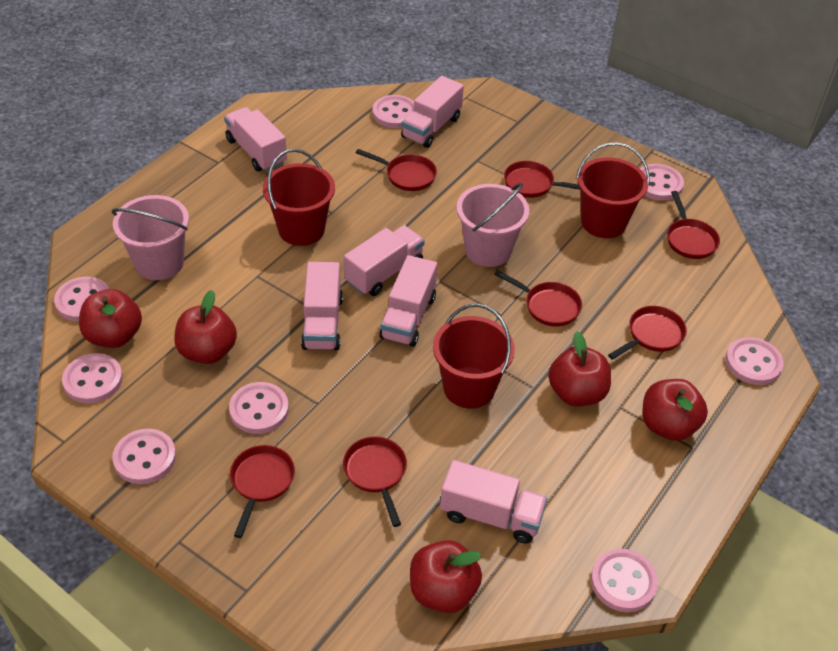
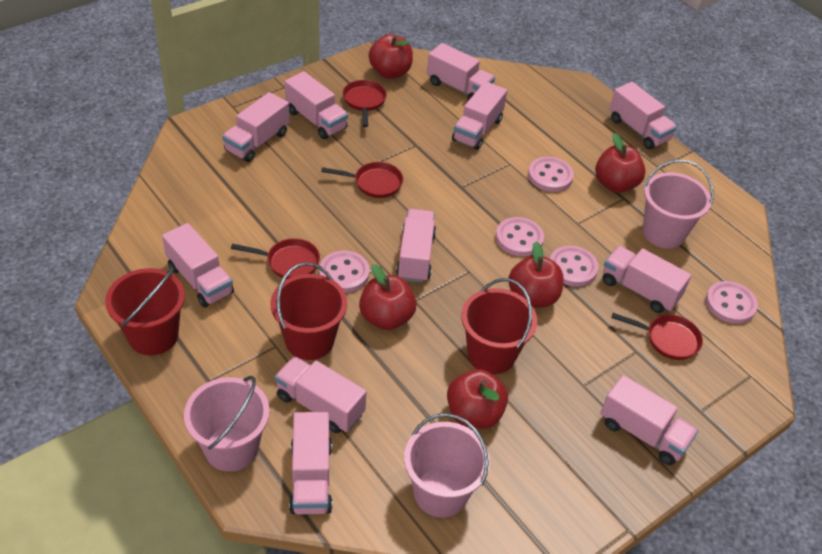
pink bucket: 2 -> 3
pink button: 8 -> 5
pink truck: 6 -> 11
red pan: 7 -> 4

